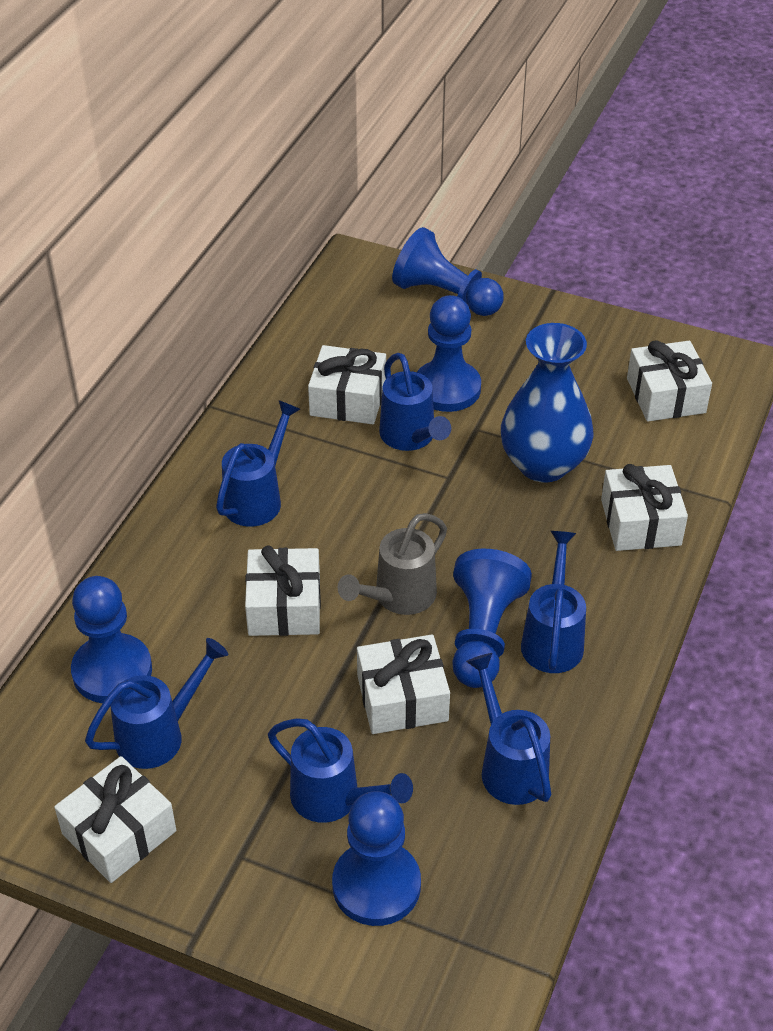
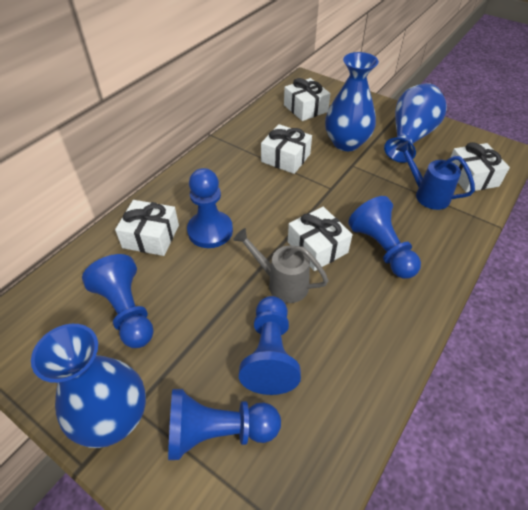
blue vase: 1 -> 3
blue watering can: 6 -> 1
white gift: 6 -> 5

